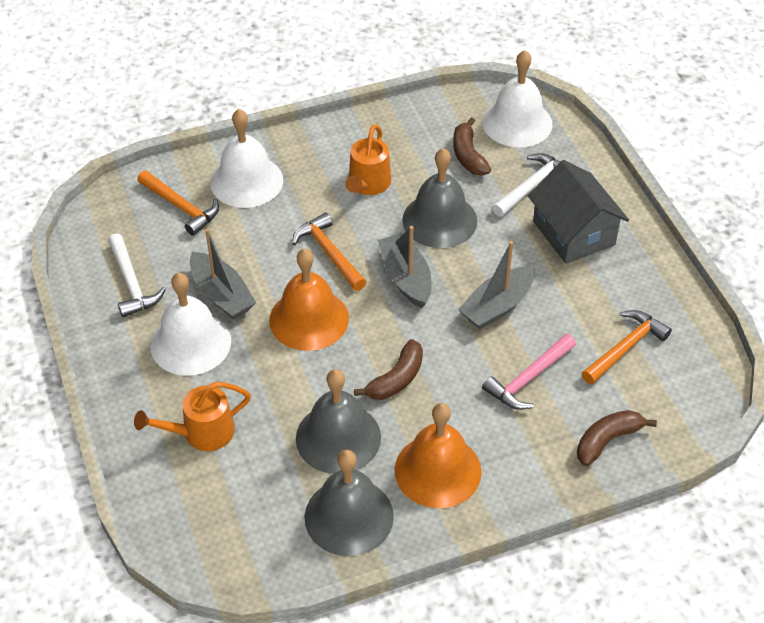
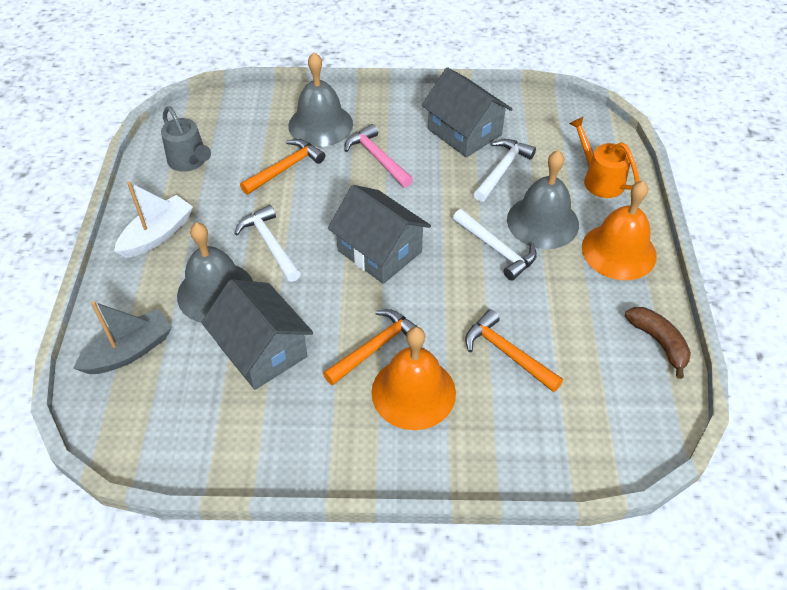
brown banana: 3 -> 1
grey boat: 3 -> 1
grey house: 1 -> 3
grey watering can: 0 -> 1
orange watering can: 2 -> 1
white bell: 3 -> 0
white boat: 0 -> 1
white hammer: 2 -> 3

